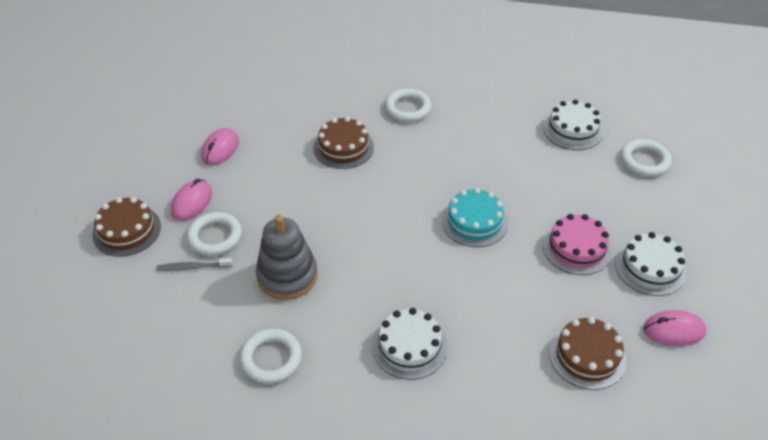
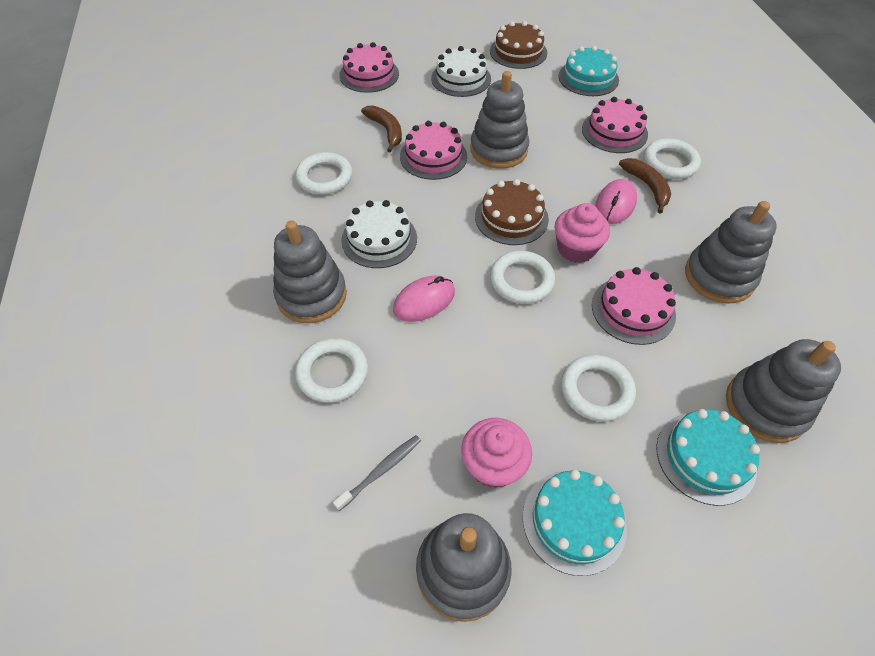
brown banana: 0 -> 2
brown cake: 3 -> 2
grey stacking toy: 1 -> 5
pink cake: 1 -> 4
pink cupcake: 0 -> 2
pink mouse: 3 -> 2
turquoise cake: 1 -> 3
white cake: 3 -> 2
white ring: 4 -> 5

